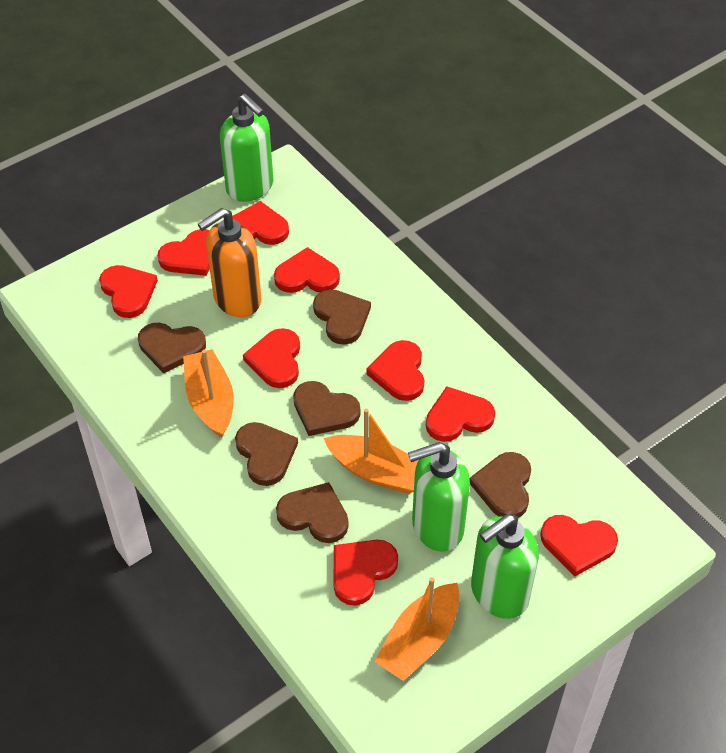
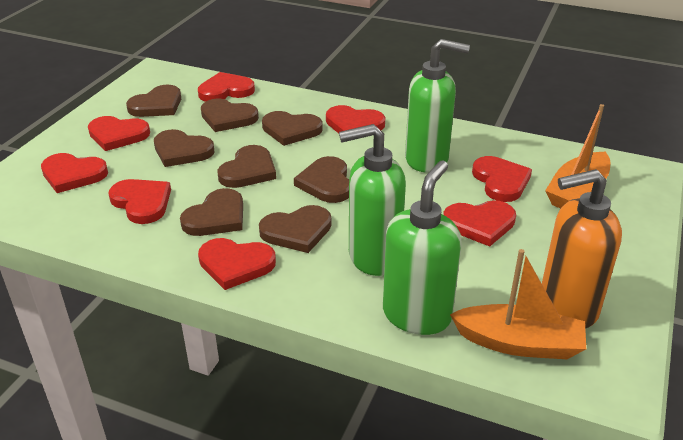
brown heart: 6 -> 8
orange boat: 3 -> 2
red heart: 9 -> 8

